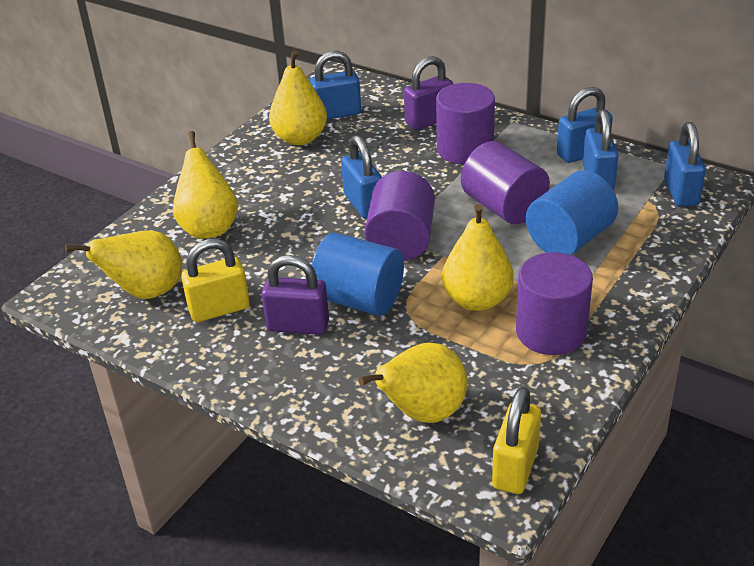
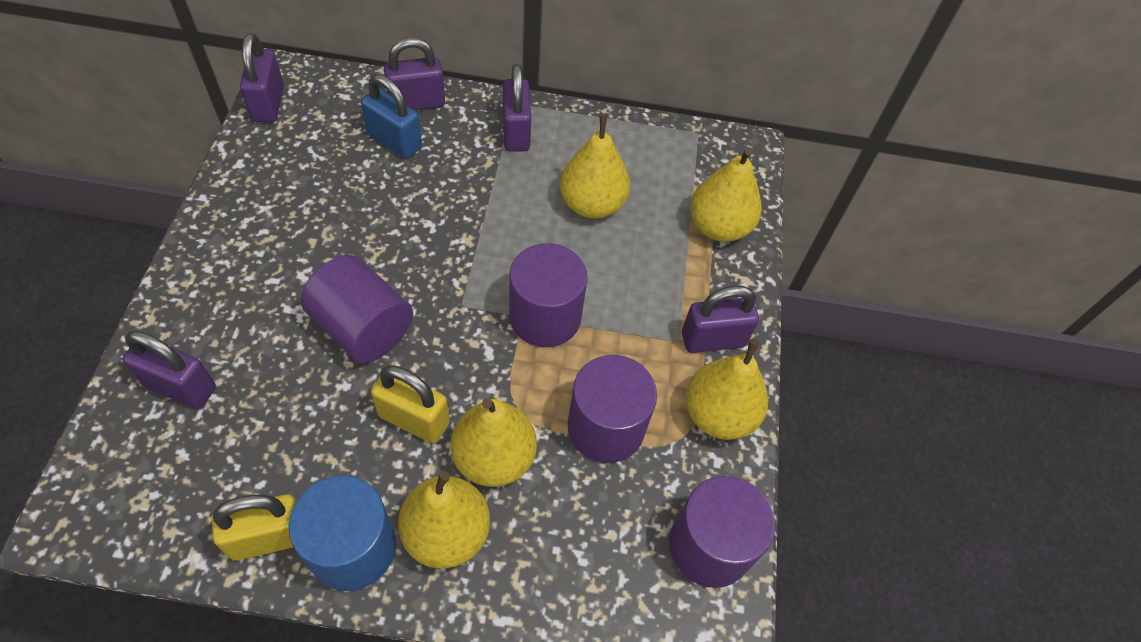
blue cylinder: 2 -> 1
blue padlock: 5 -> 1
purple padlock: 2 -> 5

